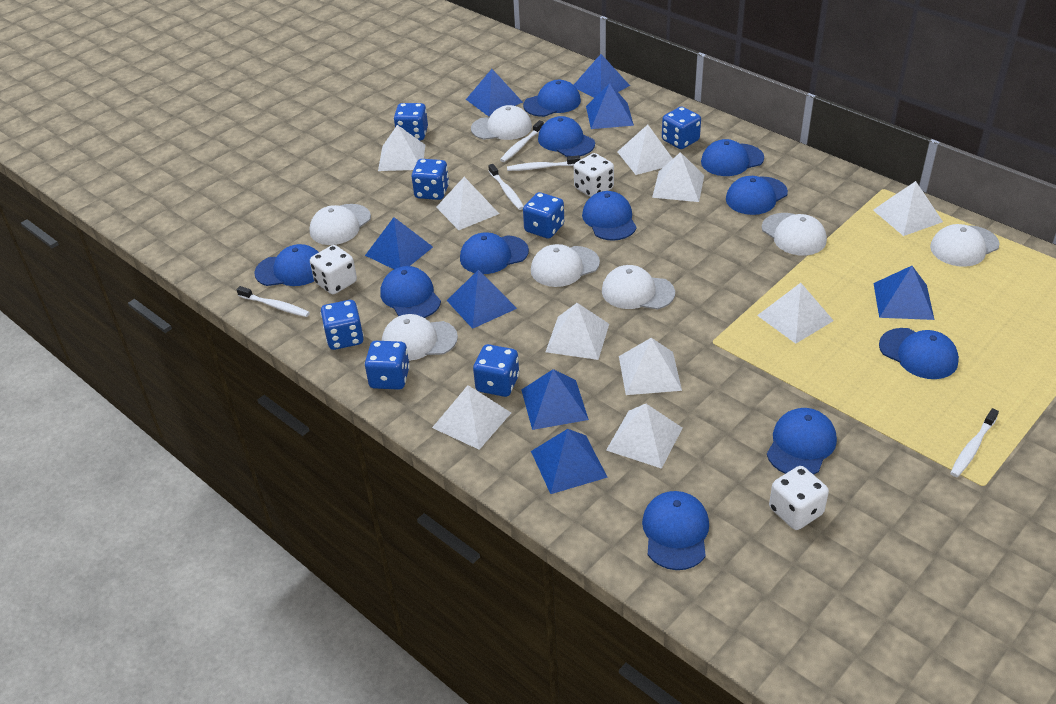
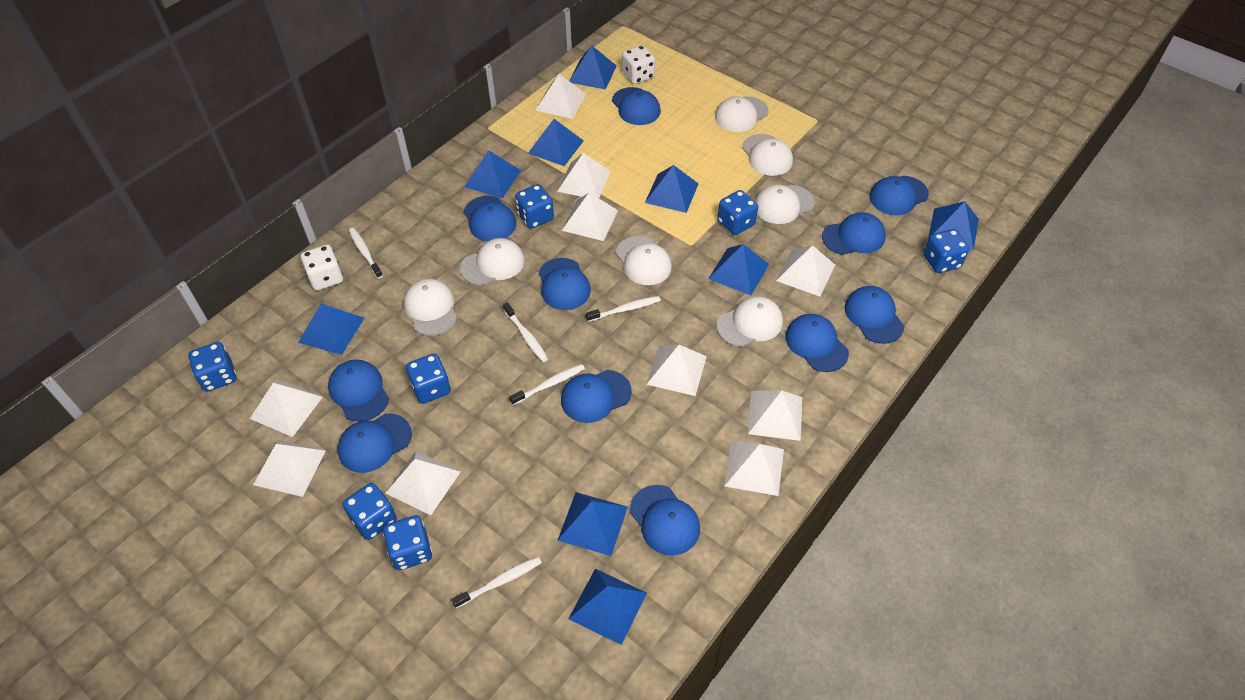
blue pyramid: 8 -> 9
white dice: 3 -> 2

